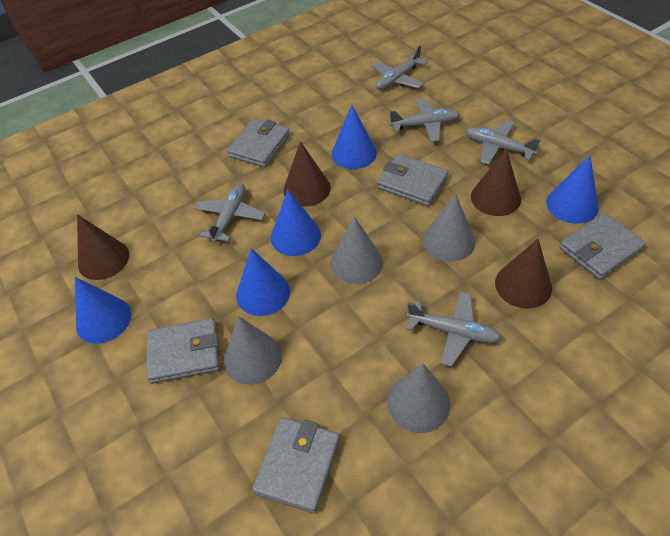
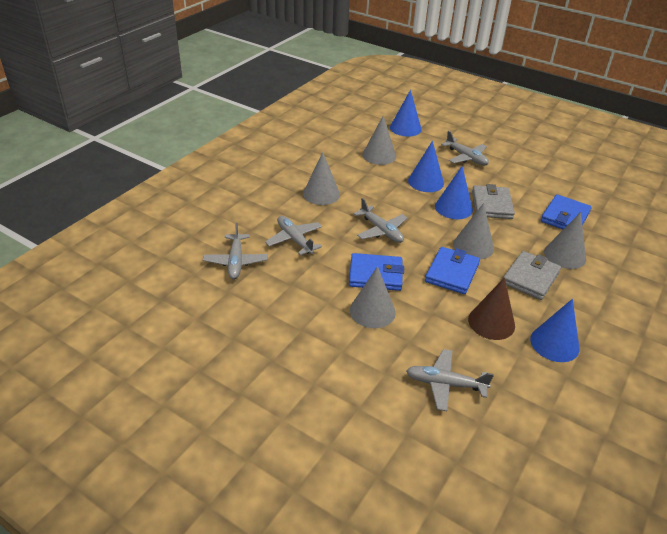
blue cone: 5 -> 4
blue wallet: 0 -> 3
brown cone: 4 -> 1
grey cone: 4 -> 5
grey wallet: 5 -> 2

